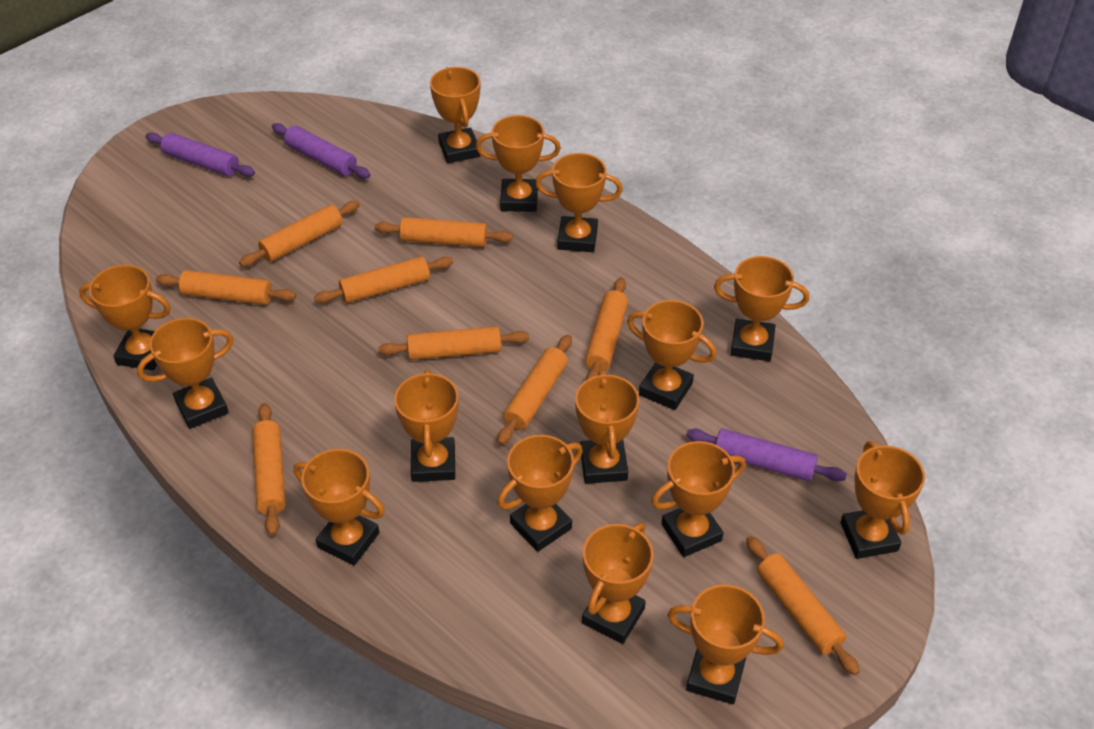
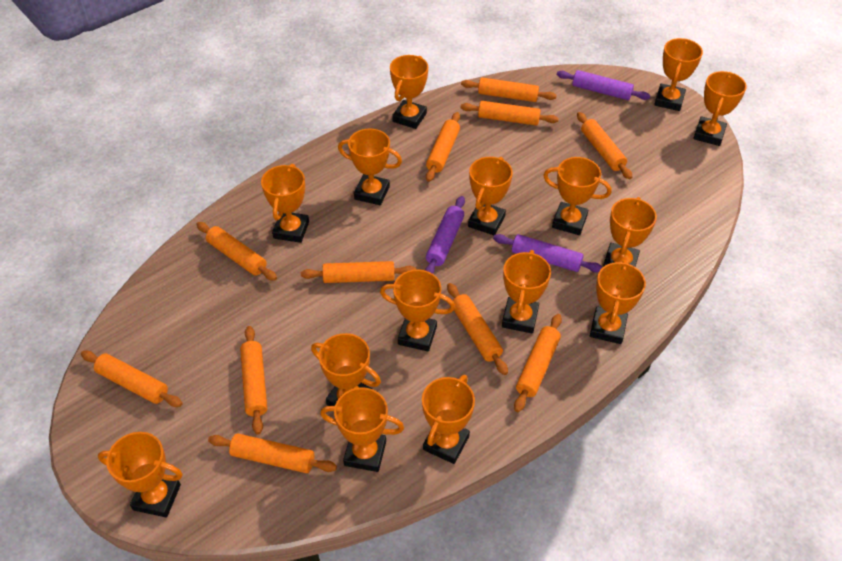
orange rolling pin: 9 -> 11

